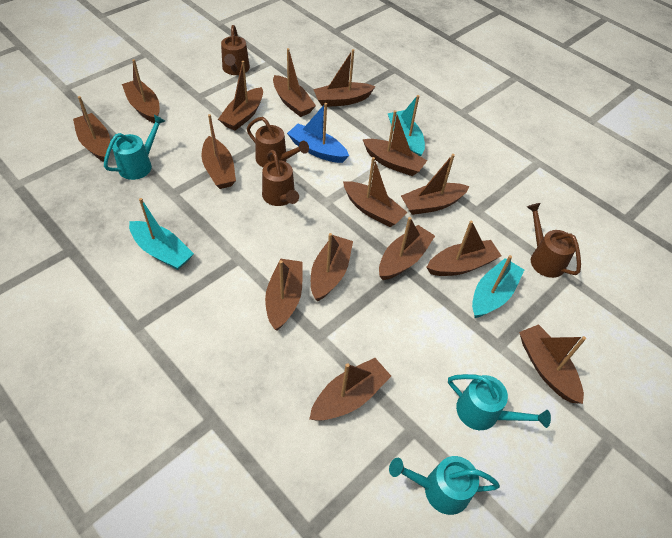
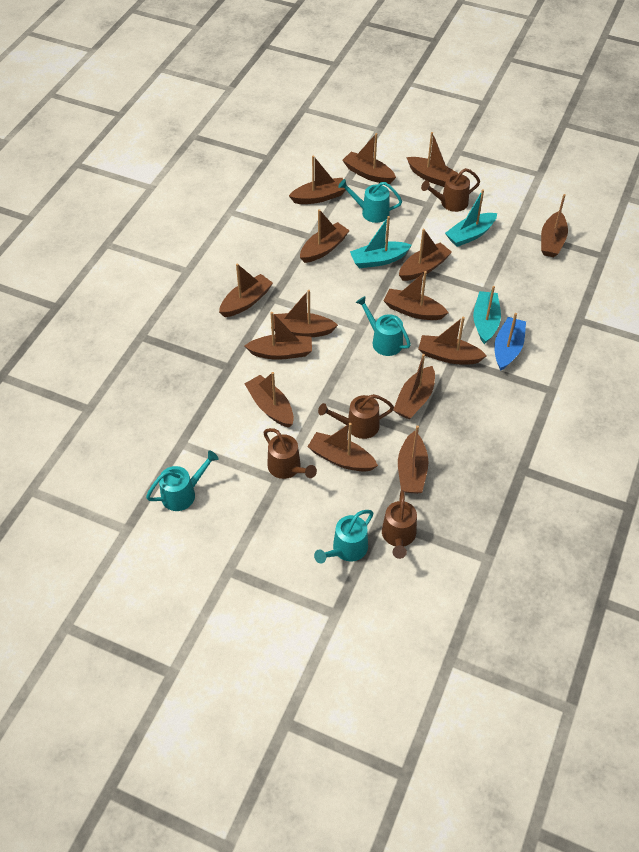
turquoise watering can: 3 -> 4

